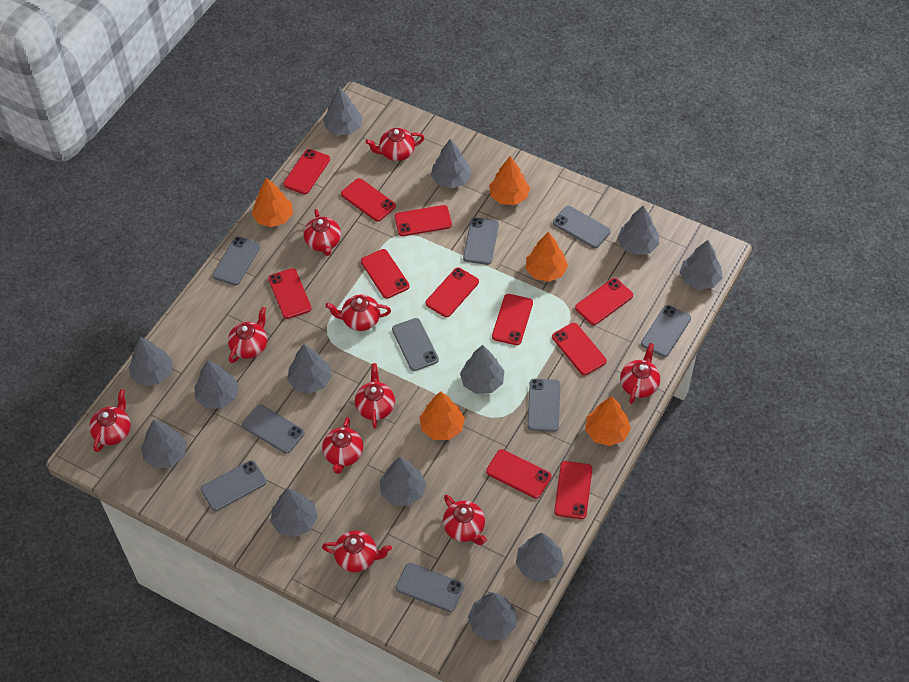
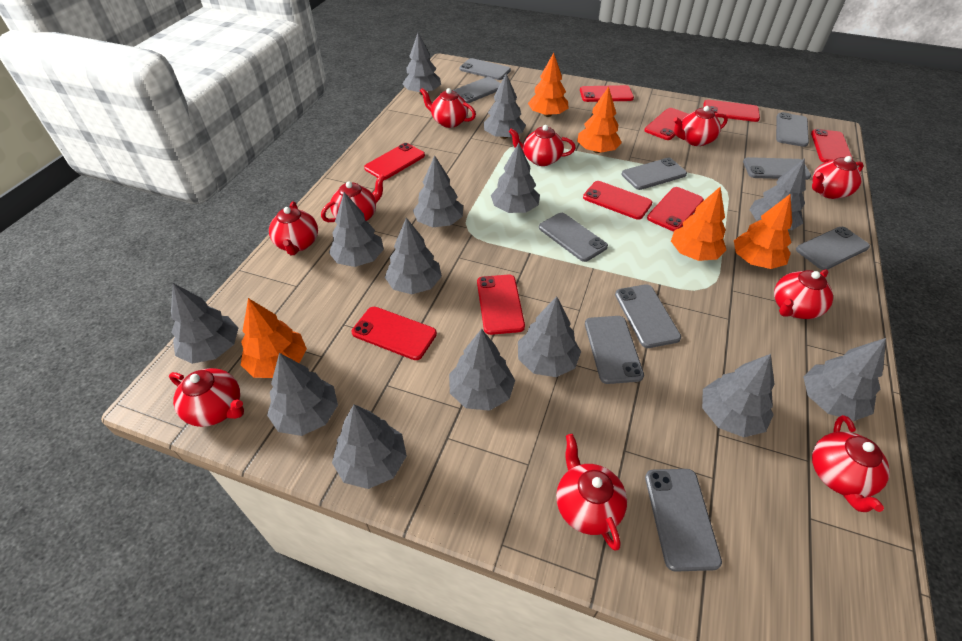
grey phone: 9 -> 10
grey tree: 13 -> 14
red phone: 11 -> 9

